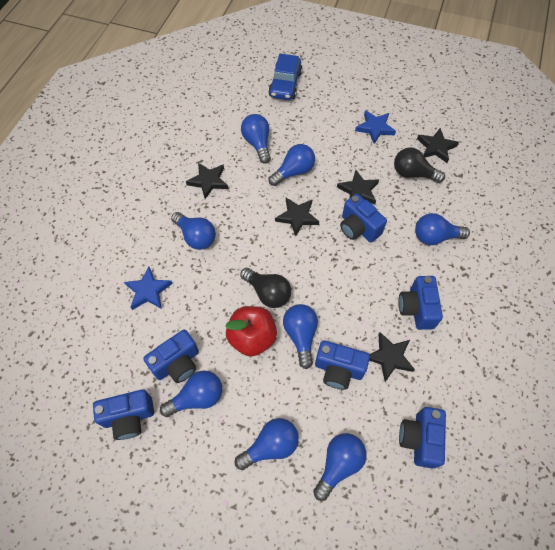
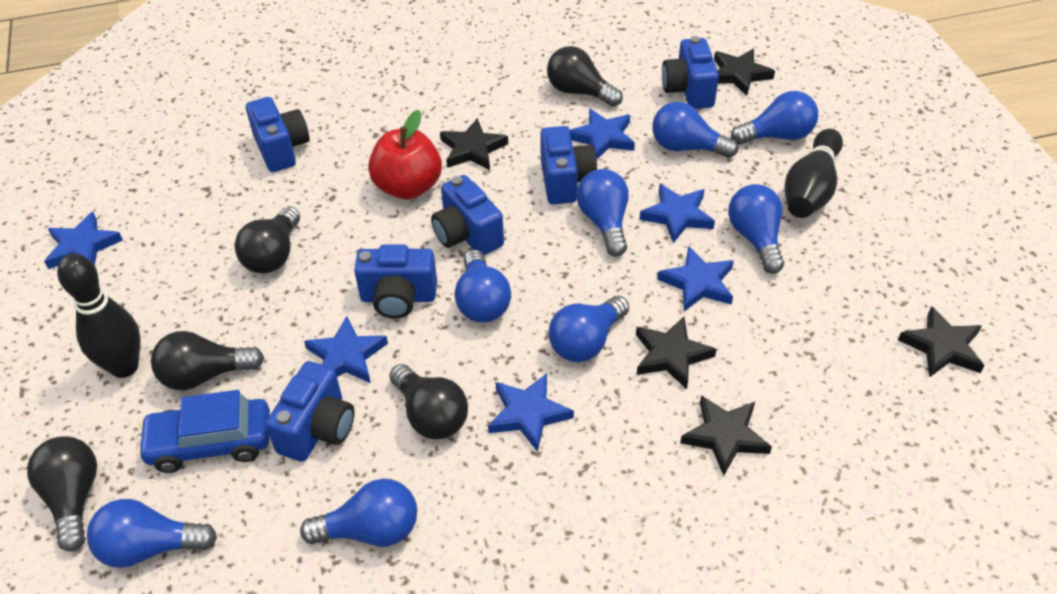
black bowling pin: 0 -> 2
black light bulb: 2 -> 5
blue star: 2 -> 6

